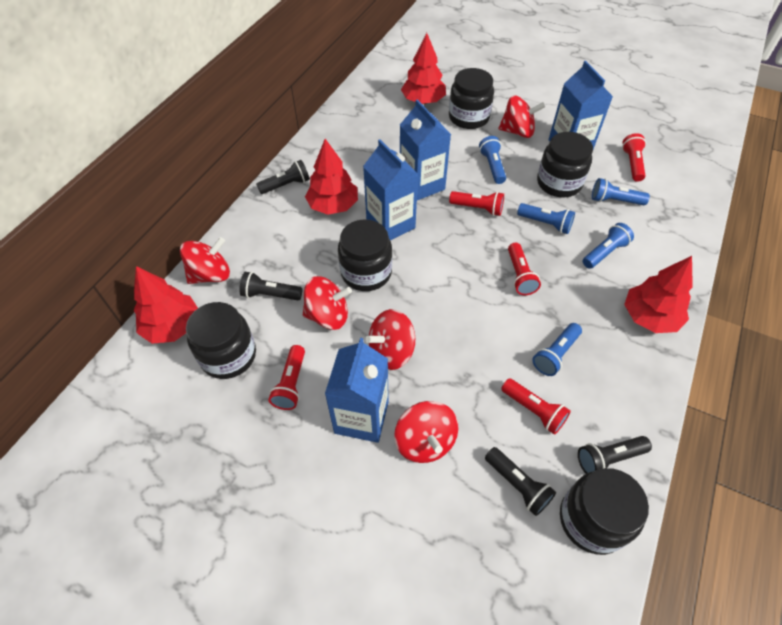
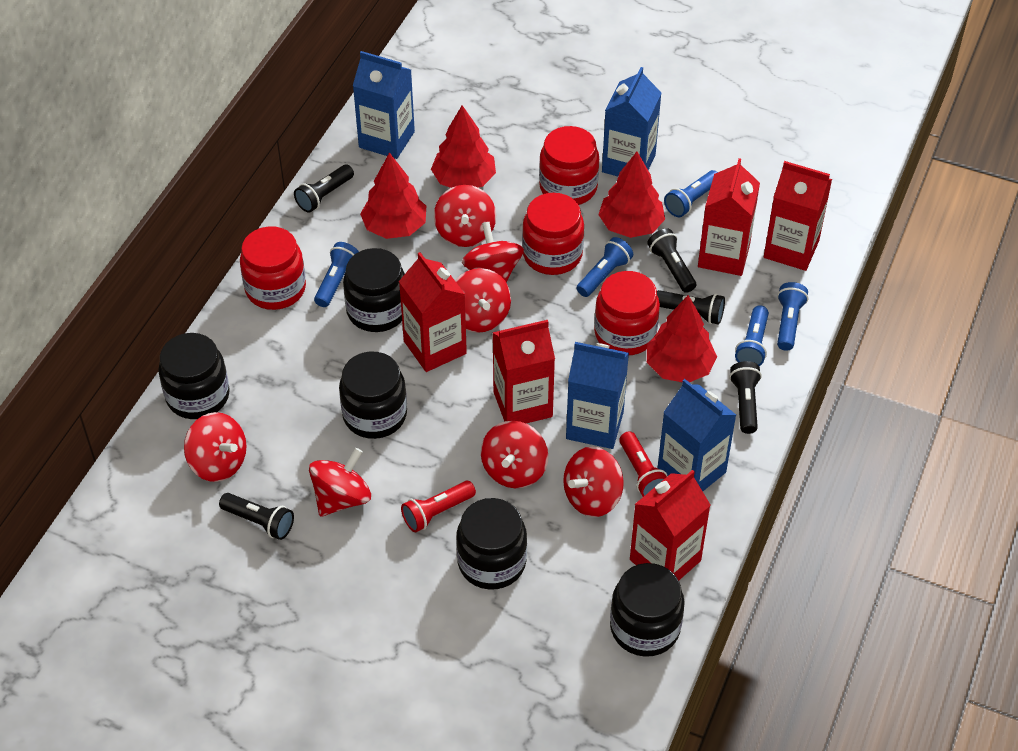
black flashlight: 4 -> 5
red carton: 0 -> 5
red flashlight: 5 -> 2
red jar: 0 -> 4
red spinning top: 5 -> 7

